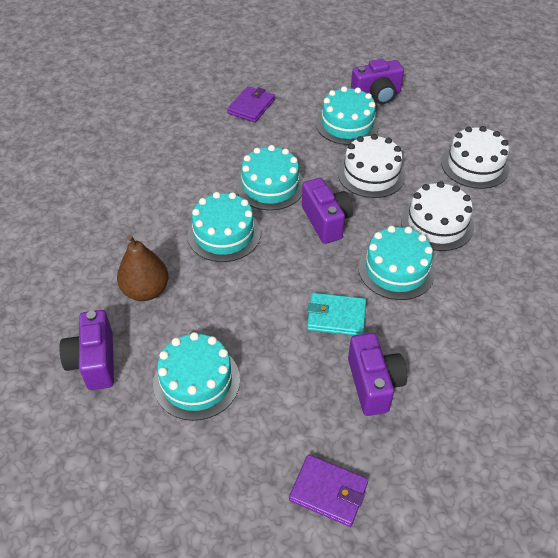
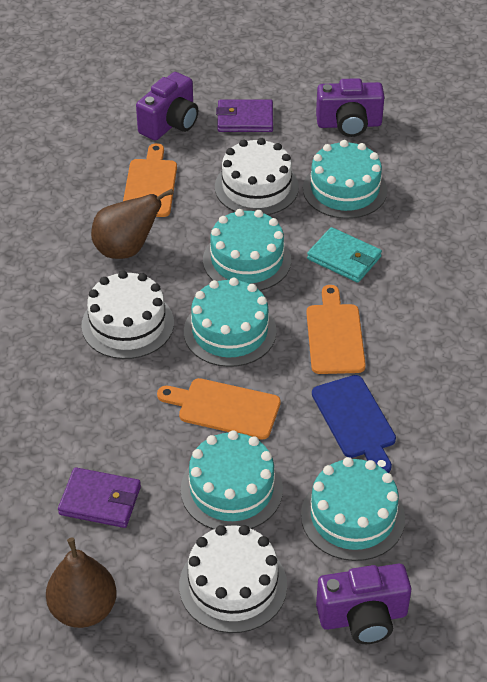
blue cutting board: 0 -> 1
brown pear: 1 -> 2
orange cutting board: 0 -> 3
purple camera: 4 -> 3

